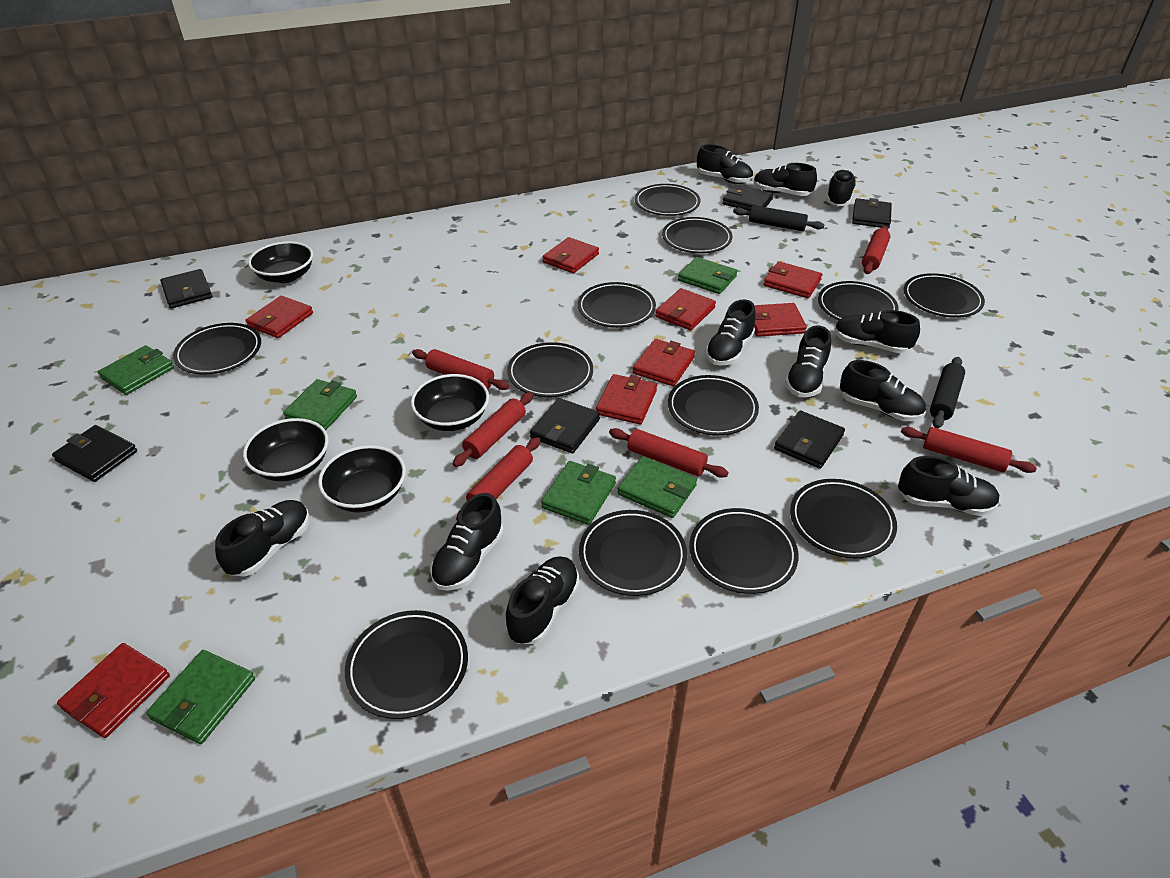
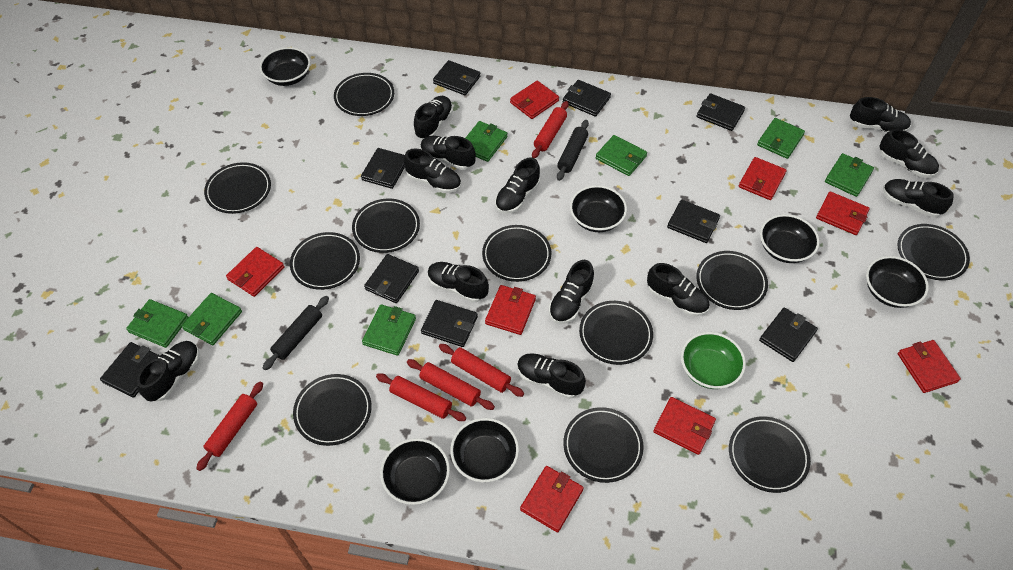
black bowl: 4 -> 6
black plate: 12 -> 11
black shoe: 11 -> 12
black wallet: 6 -> 9
green bowl: 0 -> 1
green wallet: 6 -> 7
red rolling pin: 6 -> 5

